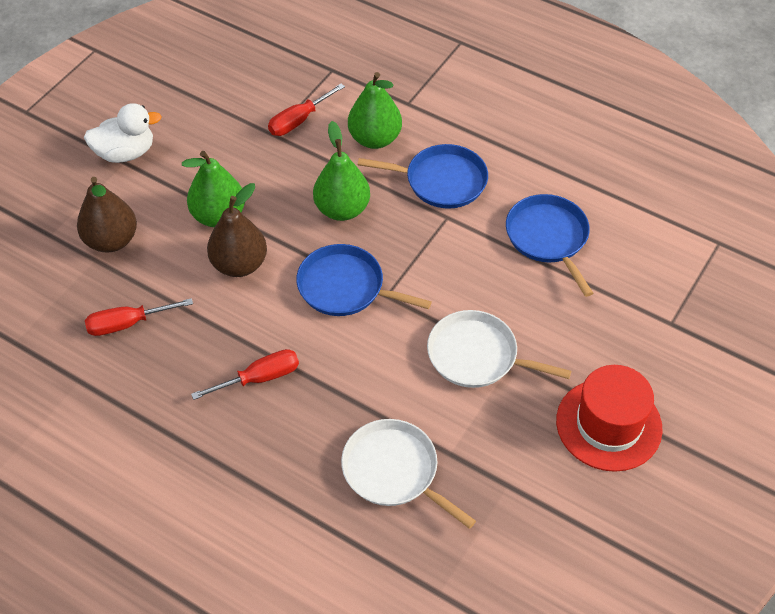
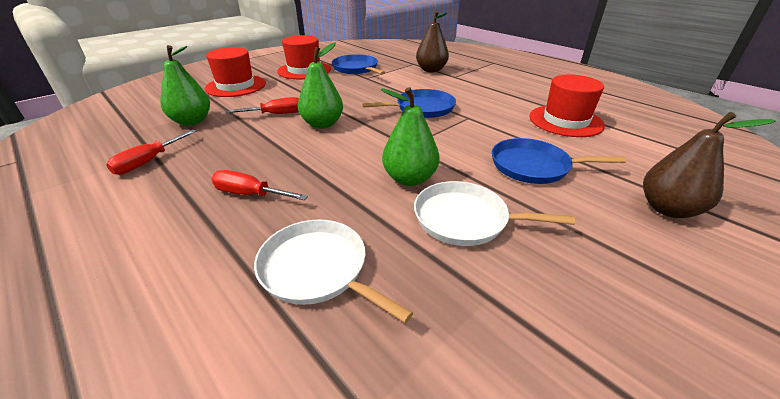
red hat: 1 -> 3
white duck: 1 -> 0

